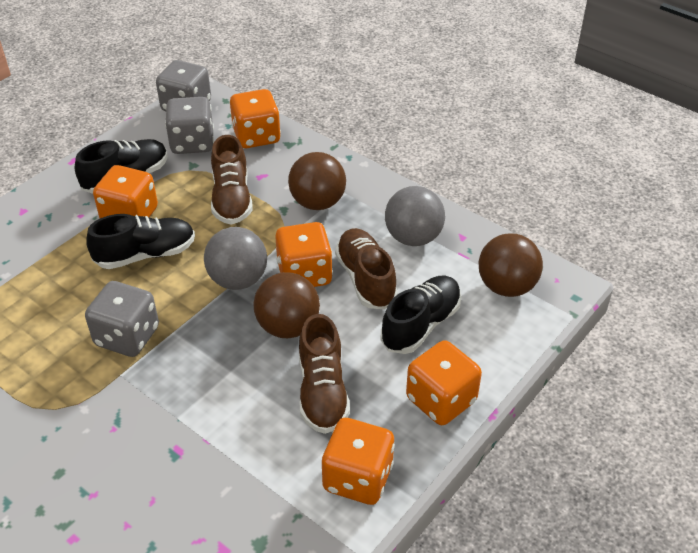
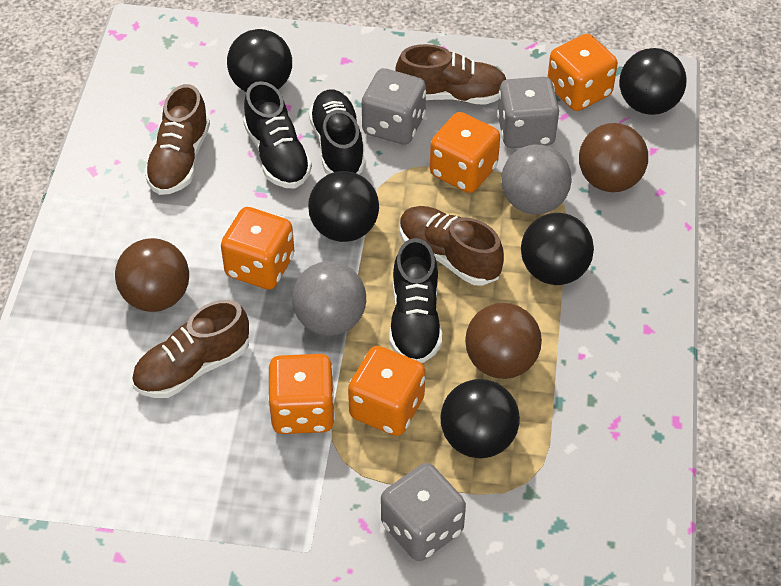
black ball: 0 -> 5
brown shoe: 3 -> 4

